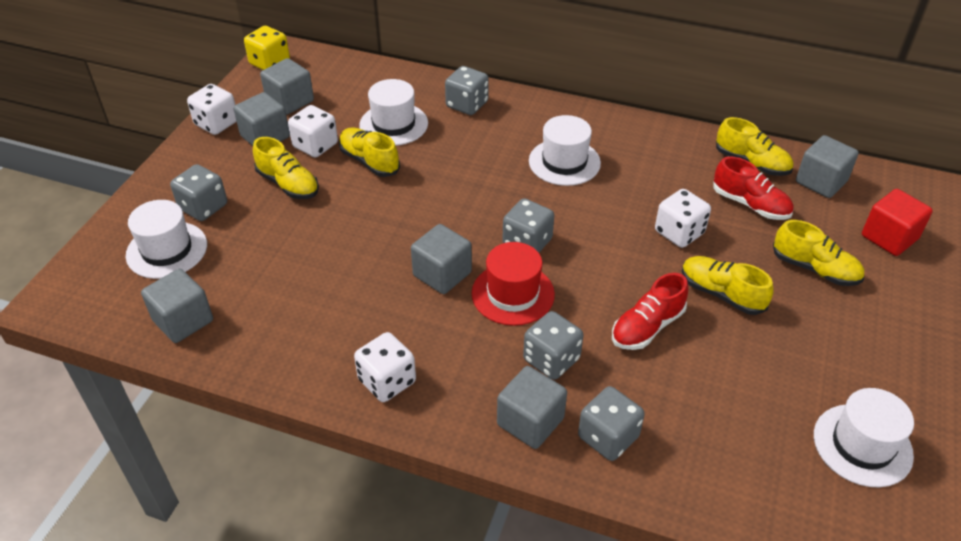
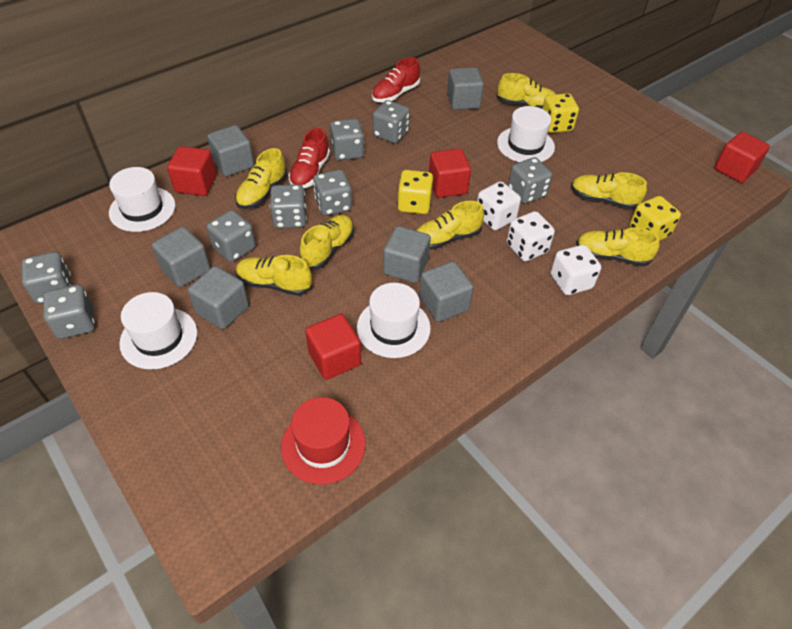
grey dice: 5 -> 8
red cube: 1 -> 4
white dice: 4 -> 3
yellow dice: 1 -> 3
yellow shoe: 5 -> 7

